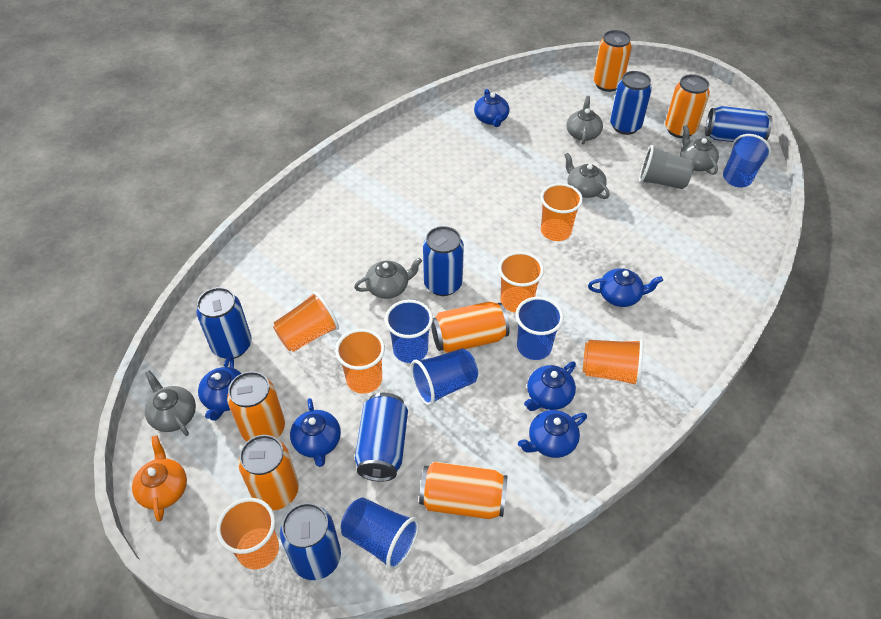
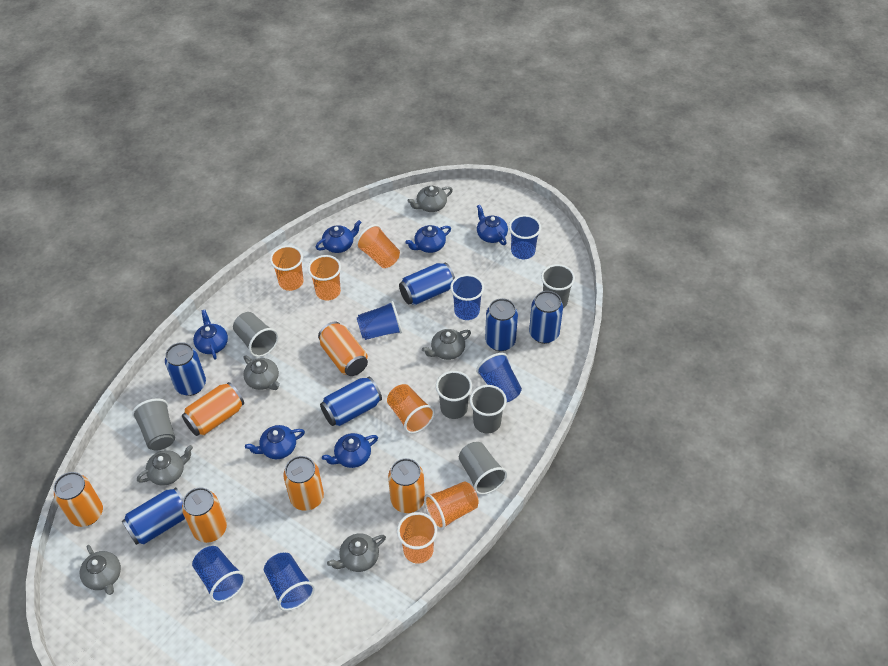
blue cup: 5 -> 6
grey cup: 1 -> 6
grey teapot: 5 -> 6
orange teapot: 1 -> 0

